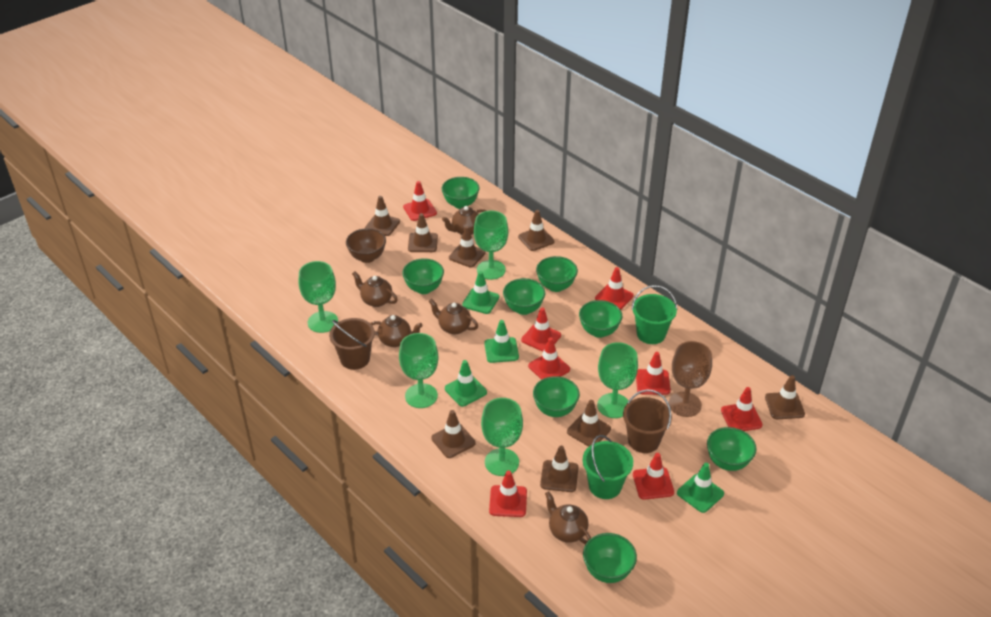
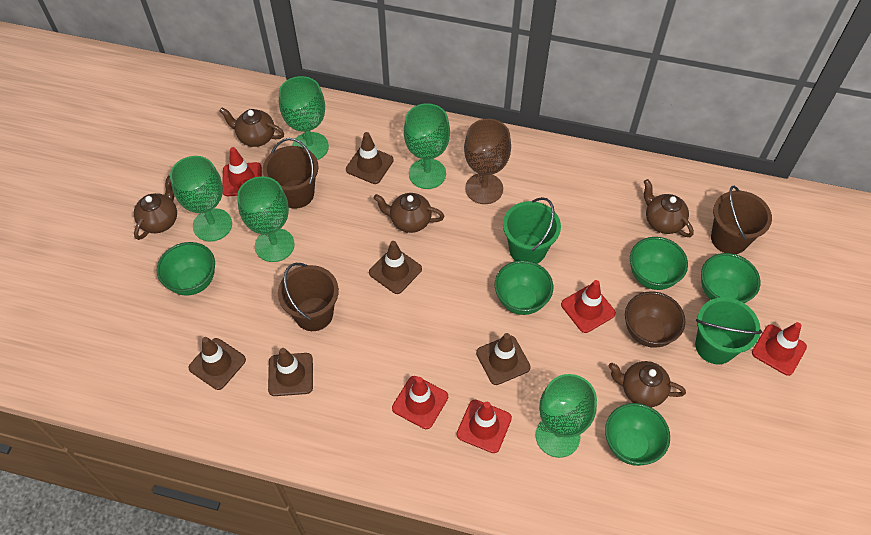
brown bucket: 2 -> 3
brown traffic cone: 8 -> 5
green bowl: 8 -> 5
green traffic cone: 4 -> 0
red traffic cone: 8 -> 5

